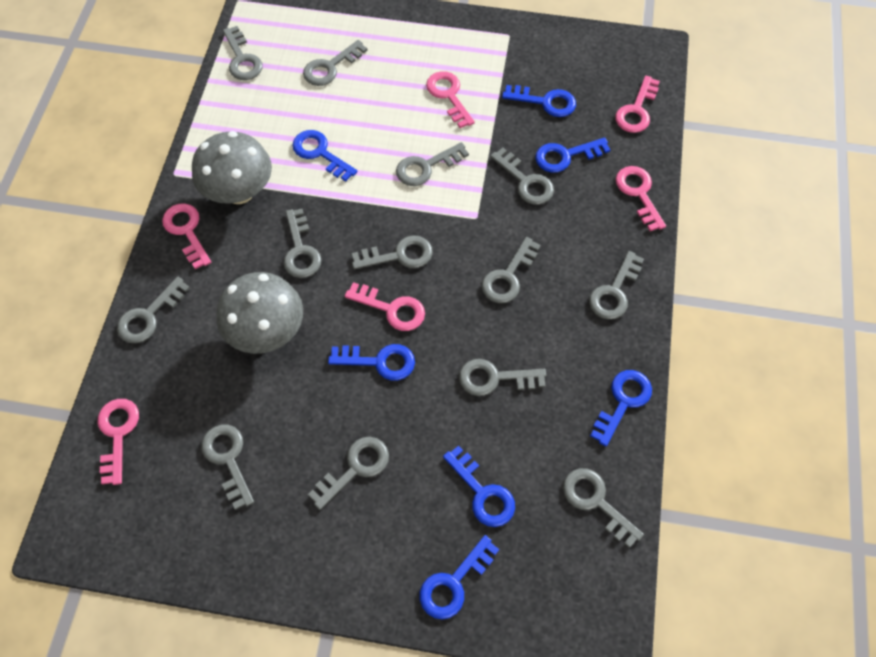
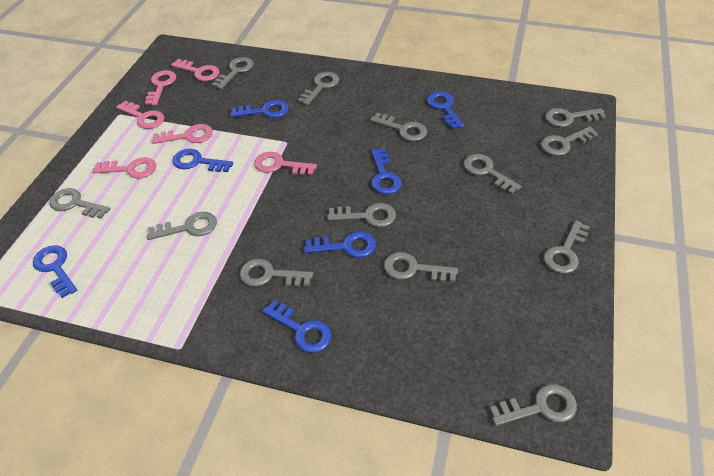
grey mushroom: 2 -> 0

